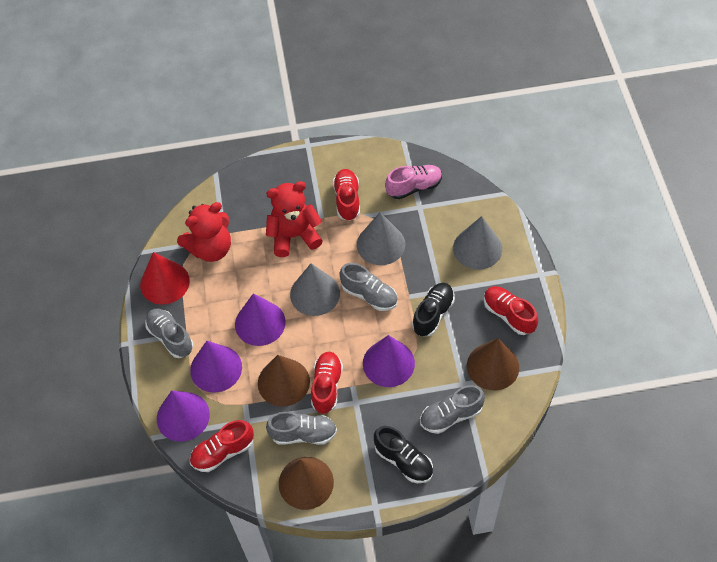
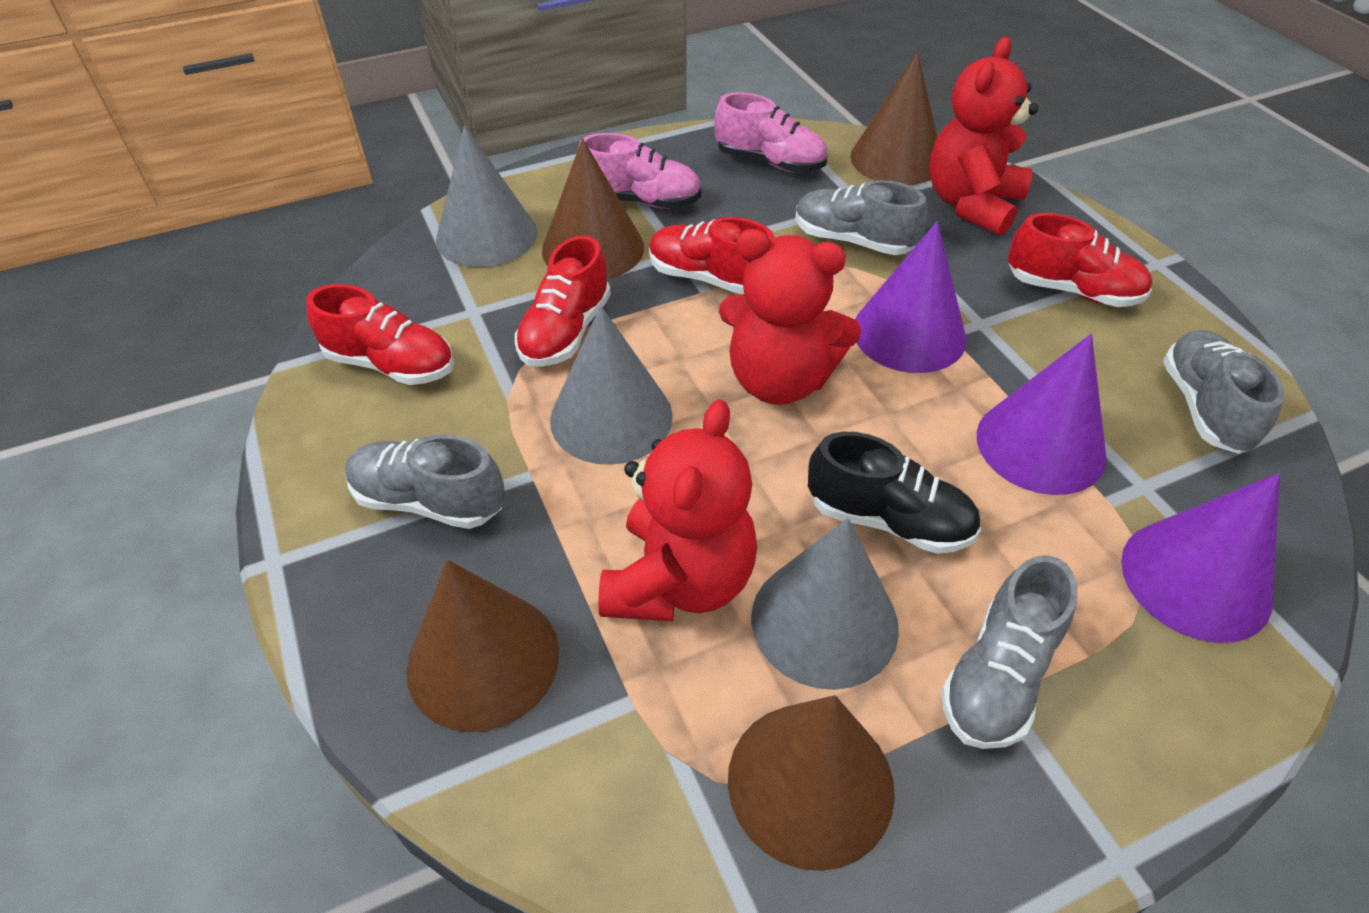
black shoe: 2 -> 1
brown cone: 3 -> 4
pink shoe: 1 -> 2
purple cone: 4 -> 3
red cone: 1 -> 0
red teddy bear: 2 -> 3

